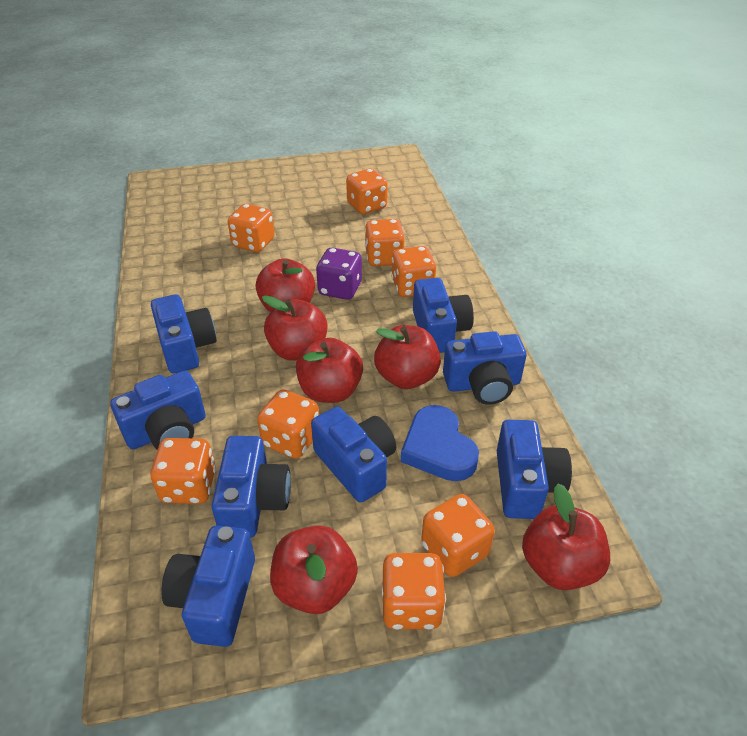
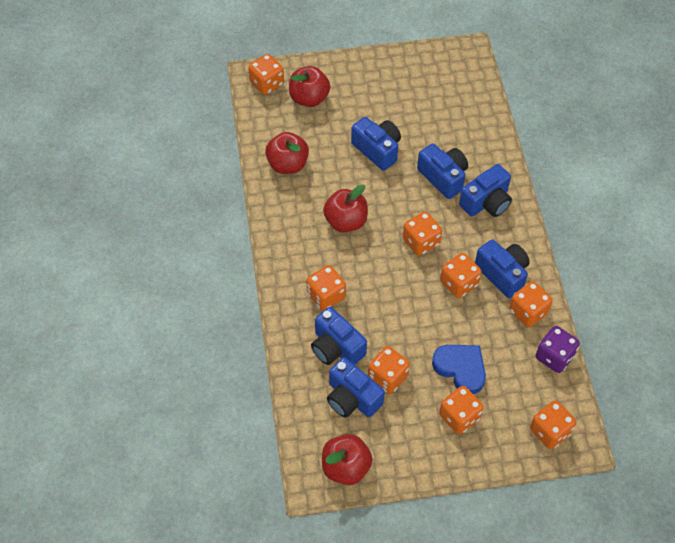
blue camera: 8 -> 6
red apple: 6 -> 4

